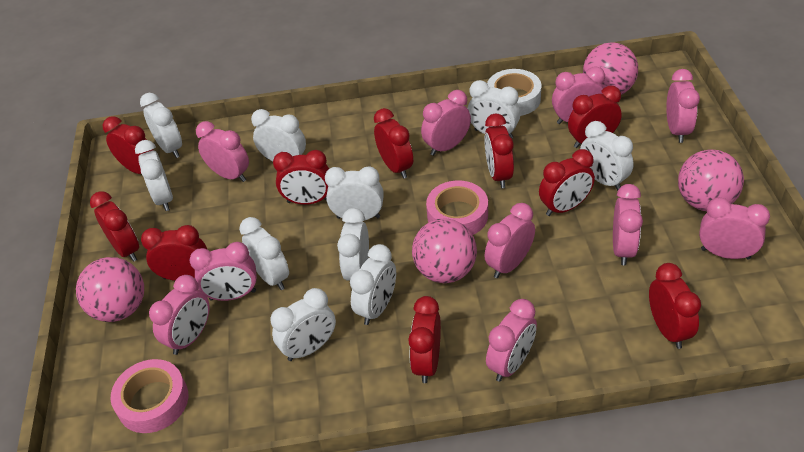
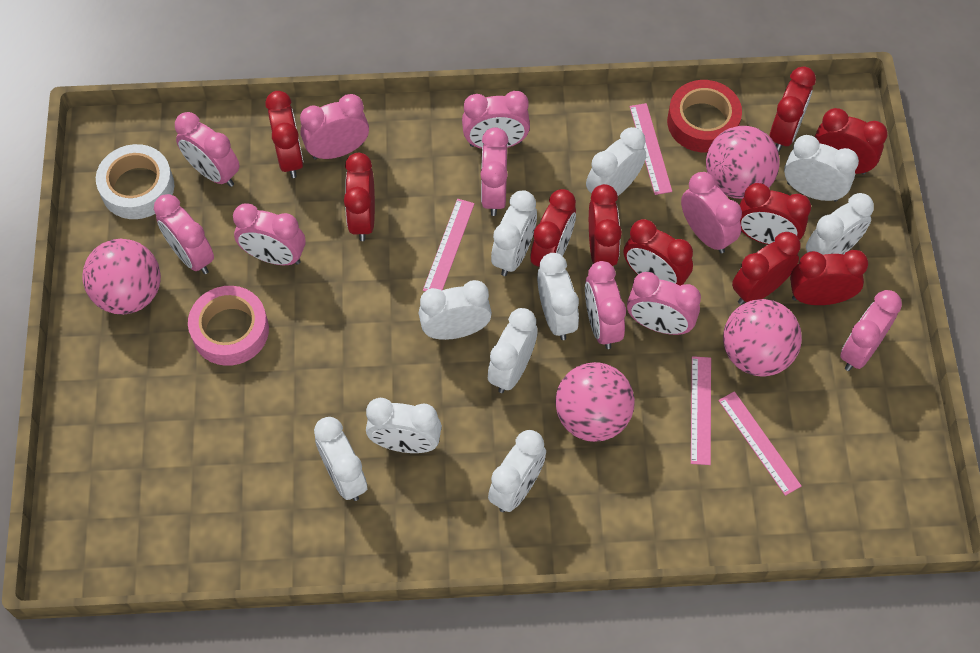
pink ruler: 0 -> 4
pink tape: 2 -> 1
red tape: 0 -> 1

